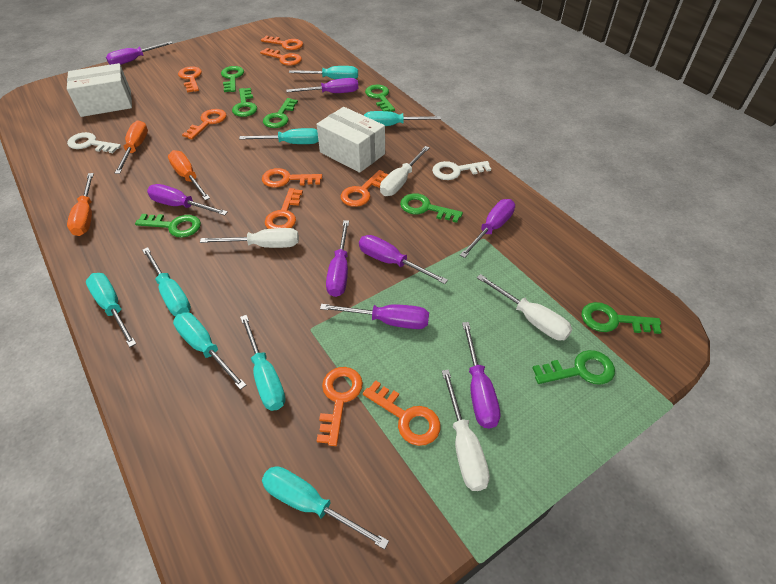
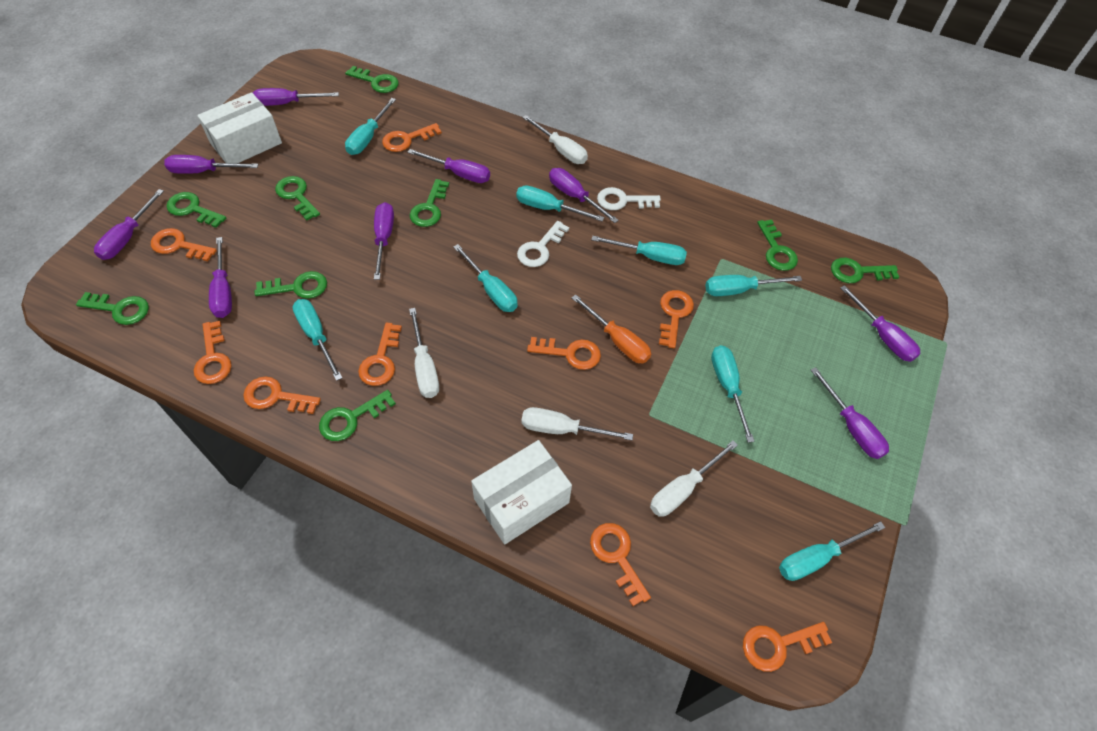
green key: 8 -> 9
orange screwdriver: 3 -> 1
purple screwdriver: 8 -> 9

